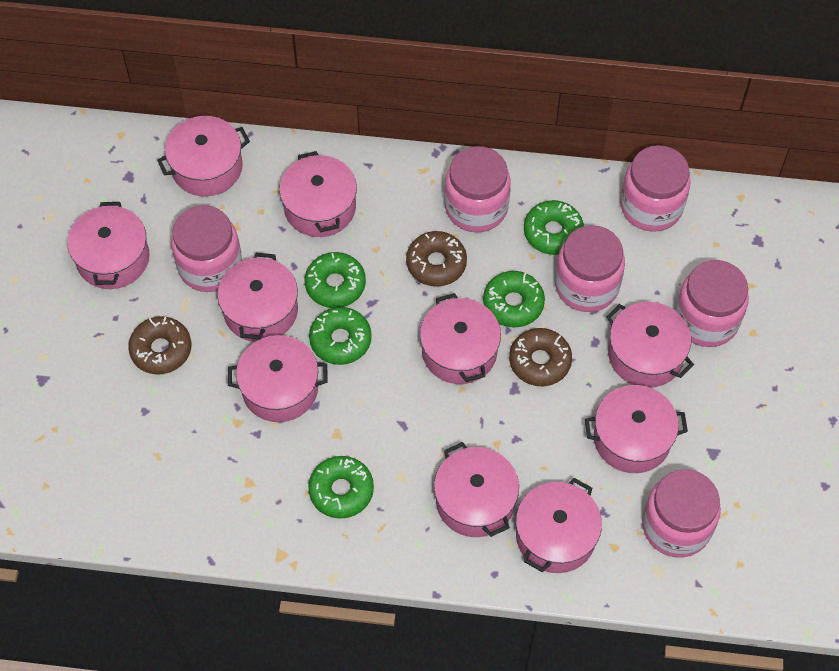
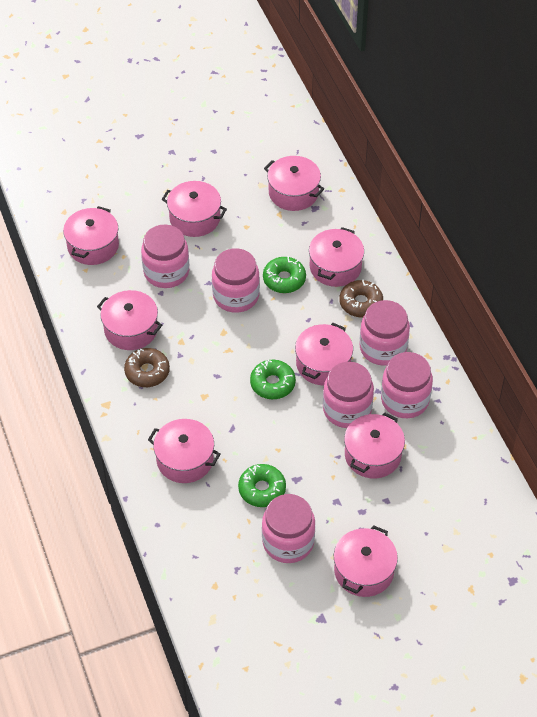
brown donut: 3 -> 2
green donut: 5 -> 3
pink pot: 10 -> 9

